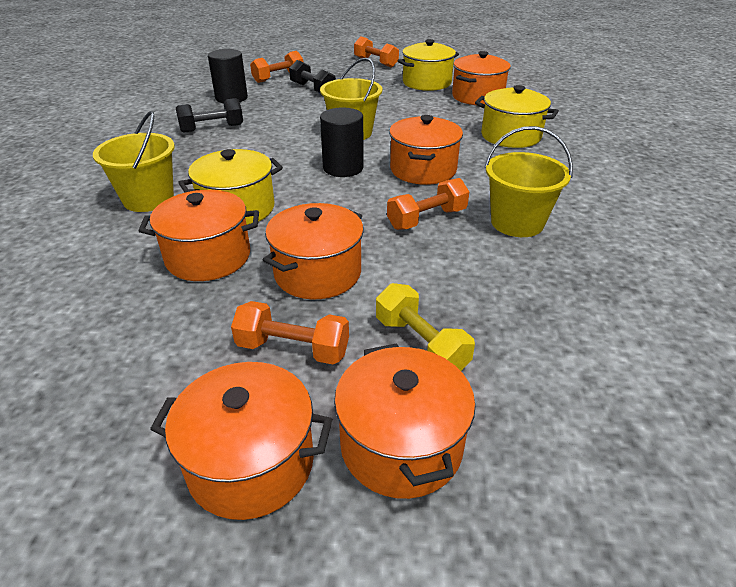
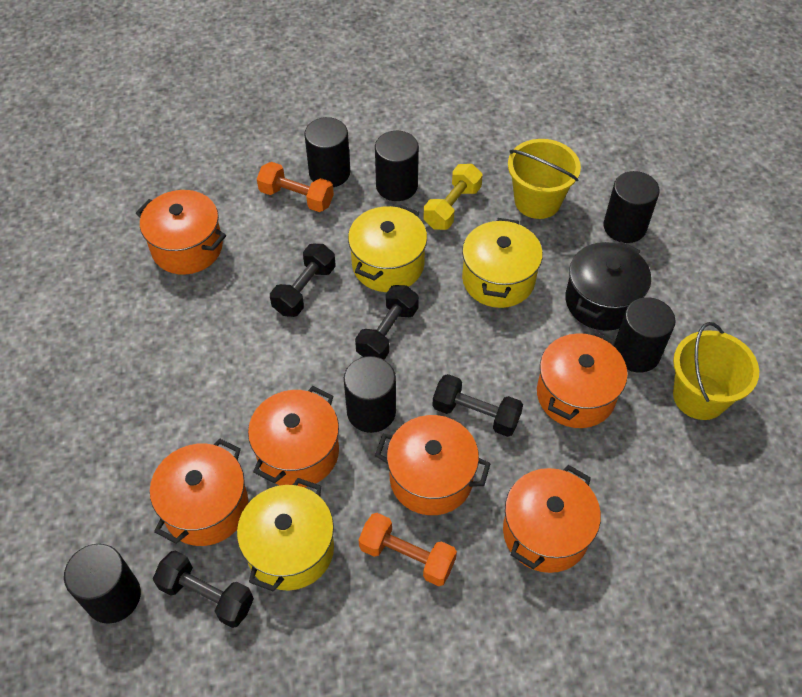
black cylinder: 2 -> 6
black dumbbell: 2 -> 4
black pot: 0 -> 1
orange dumbbell: 4 -> 2
yellow bucket: 3 -> 2

